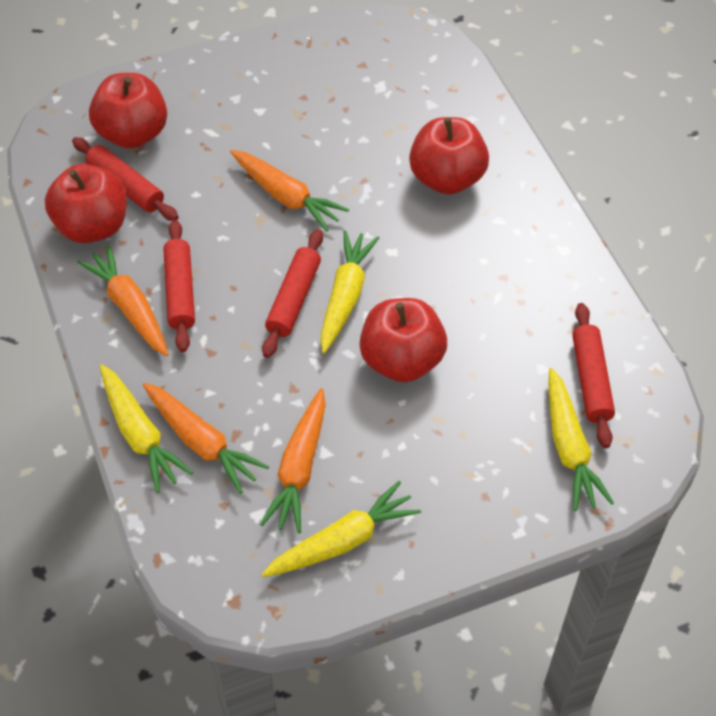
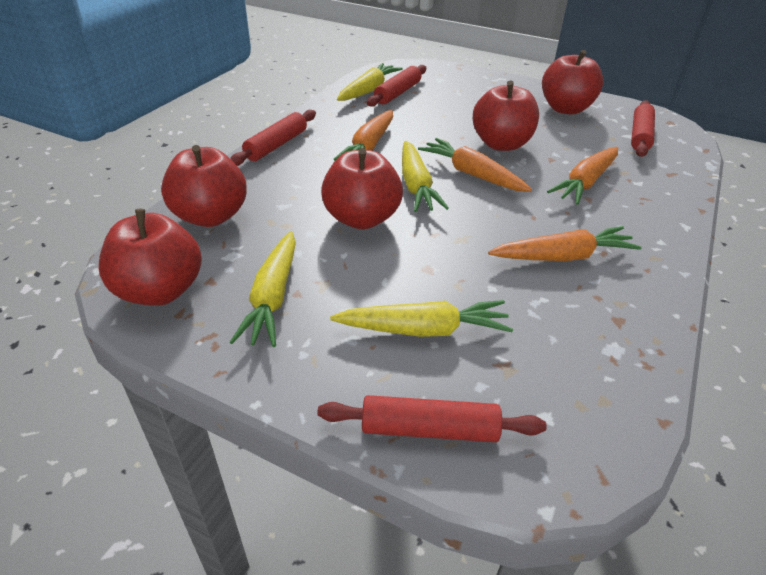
red apple: 4 -> 5

